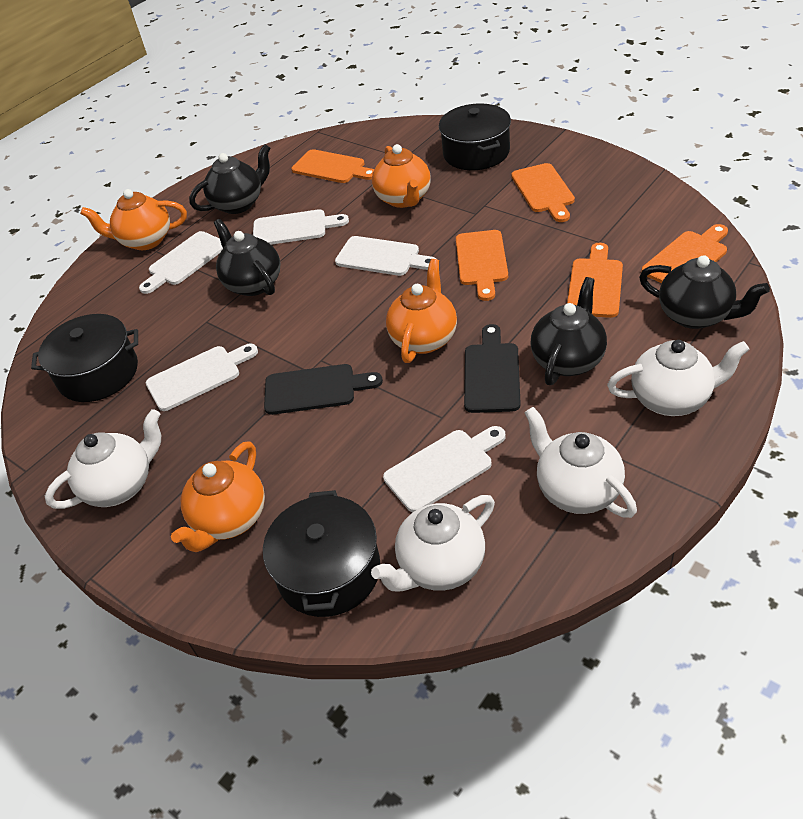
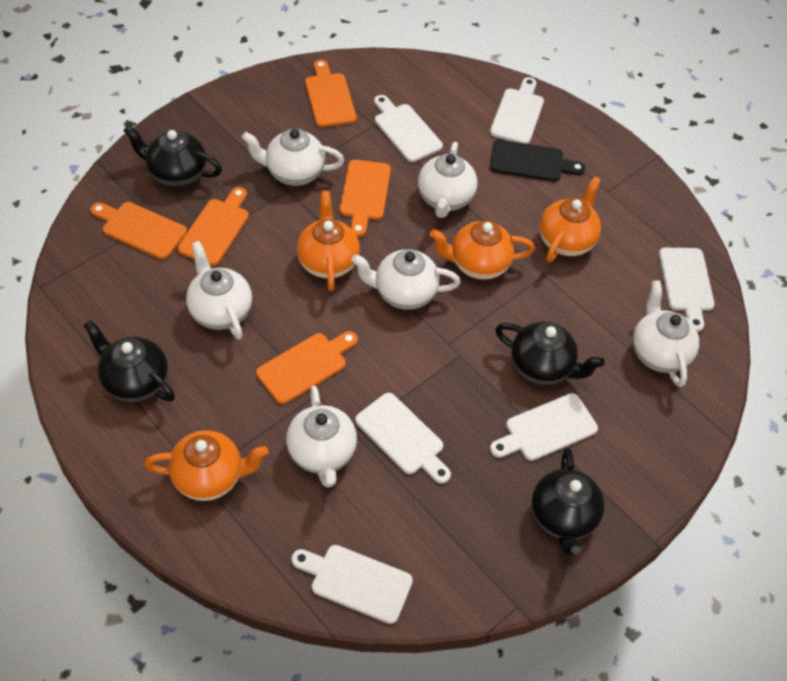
black cutting board: 2 -> 1
black pot: 3 -> 0
white cutting board: 5 -> 6
white teapot: 4 -> 6

